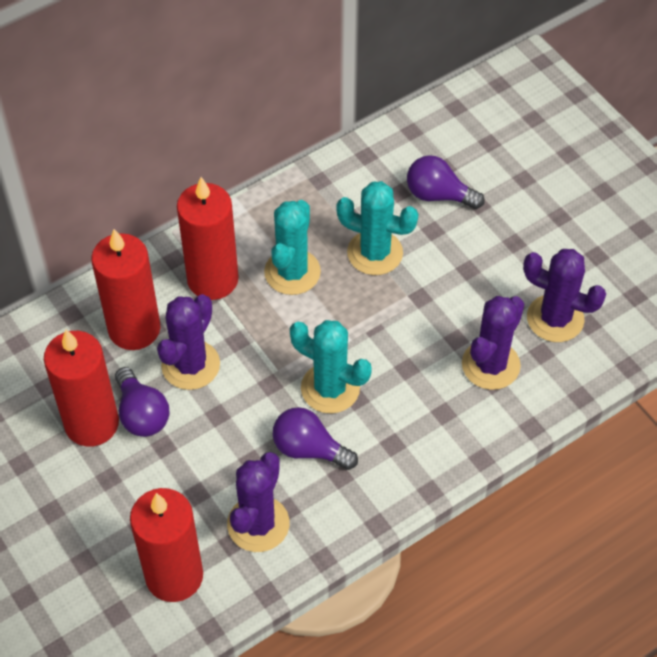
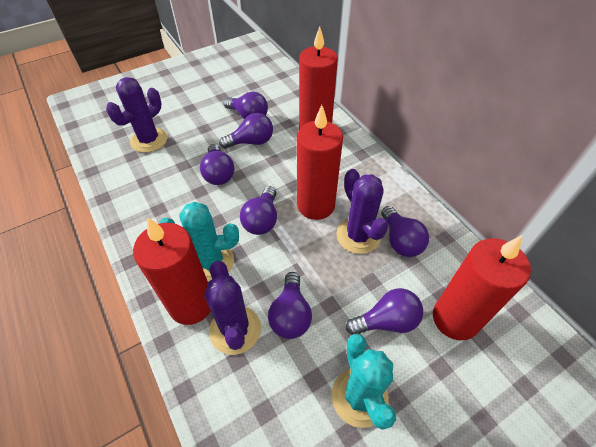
purple cactus: 4 -> 3
purple light bulb: 3 -> 7
turquoise cactus: 3 -> 2

